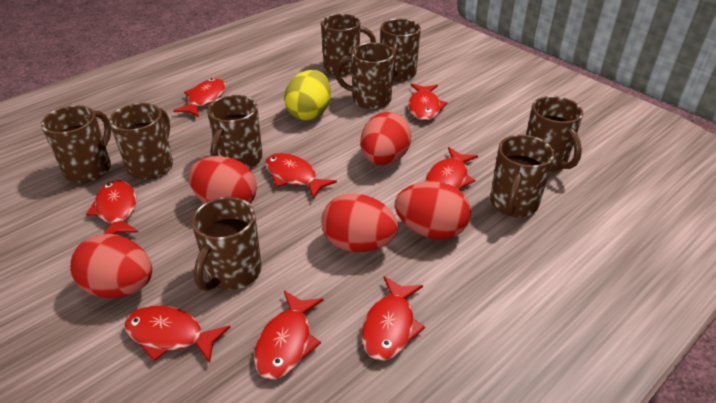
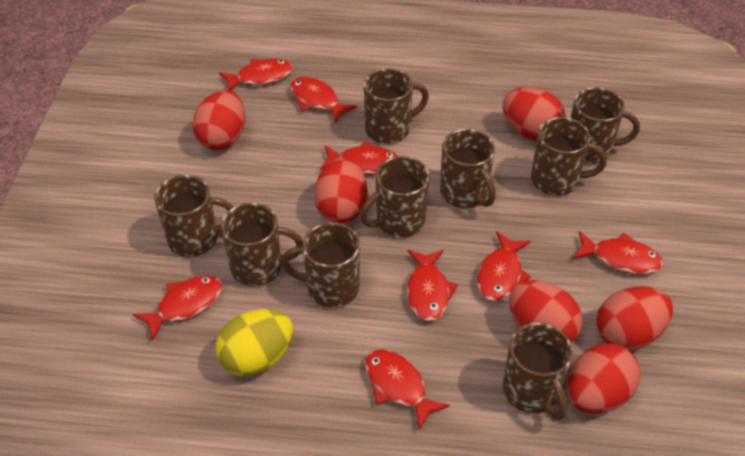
red egg: 5 -> 6

